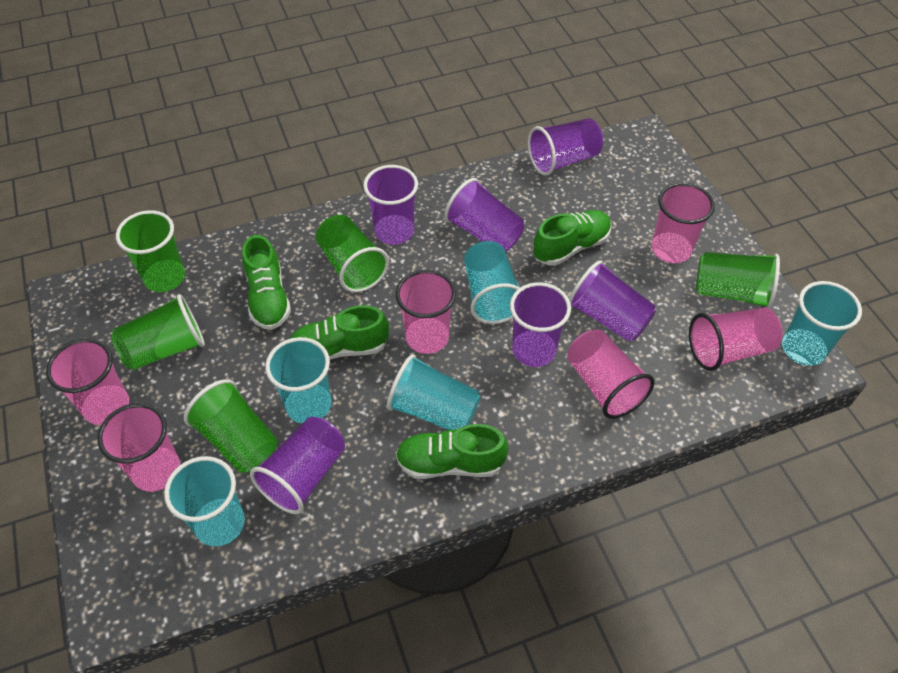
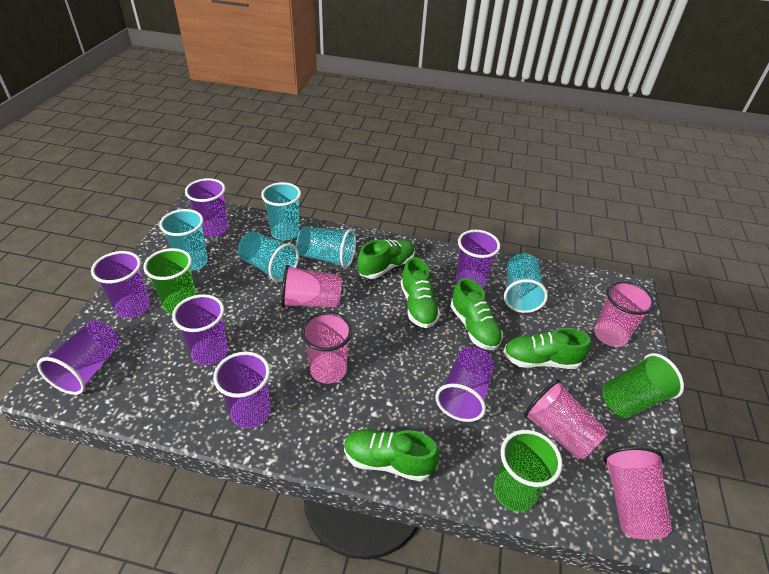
green cup: 5 -> 3
green shoe: 4 -> 5
pink cup: 6 -> 5
purple cup: 6 -> 7

